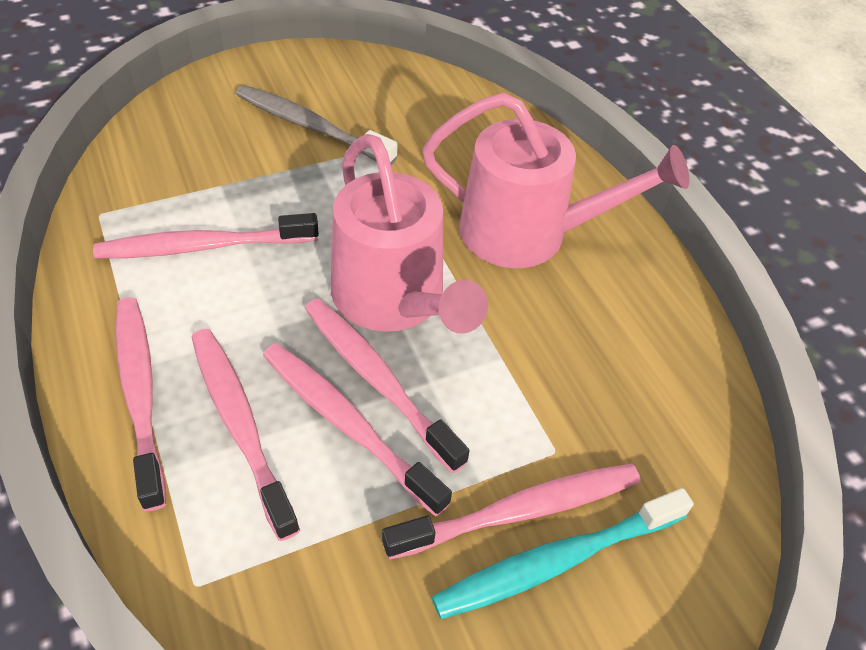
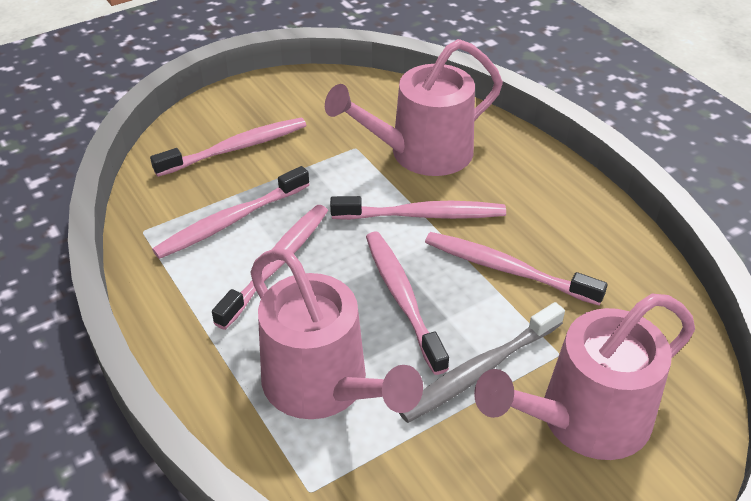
pink watering can: 2 -> 3
turquoise toothbrush: 1 -> 0

